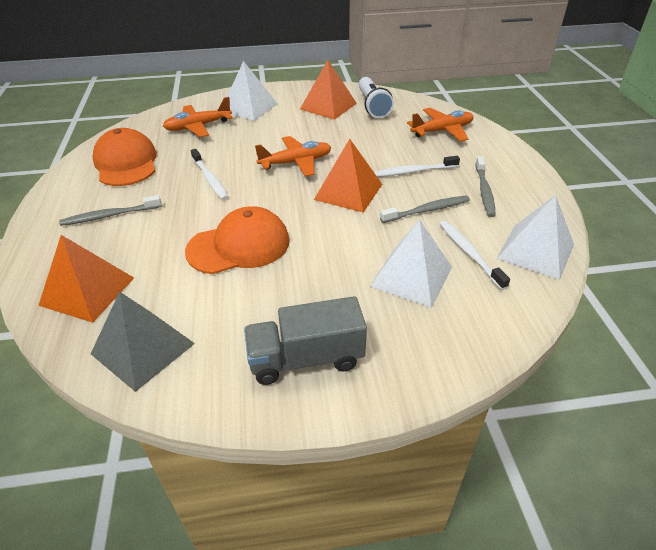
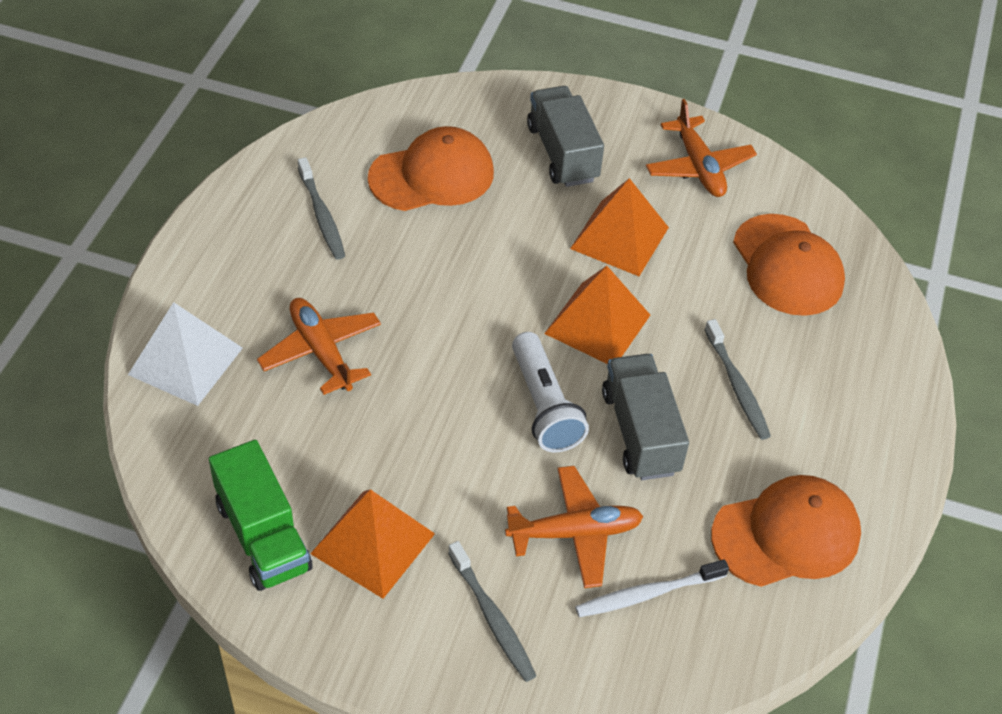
green truck: 0 -> 1
grey pyramid: 1 -> 0
grey truck: 1 -> 2
orange cap: 2 -> 3
white pyramid: 3 -> 1
white toothbrush: 3 -> 1

